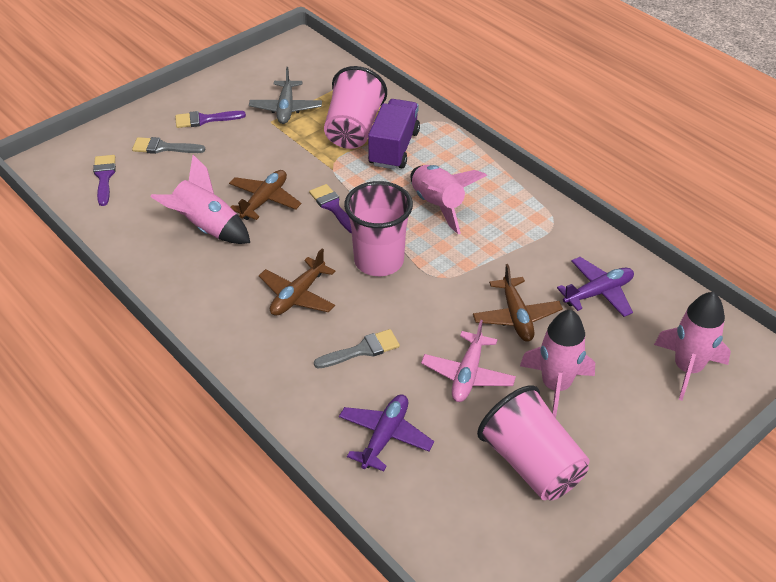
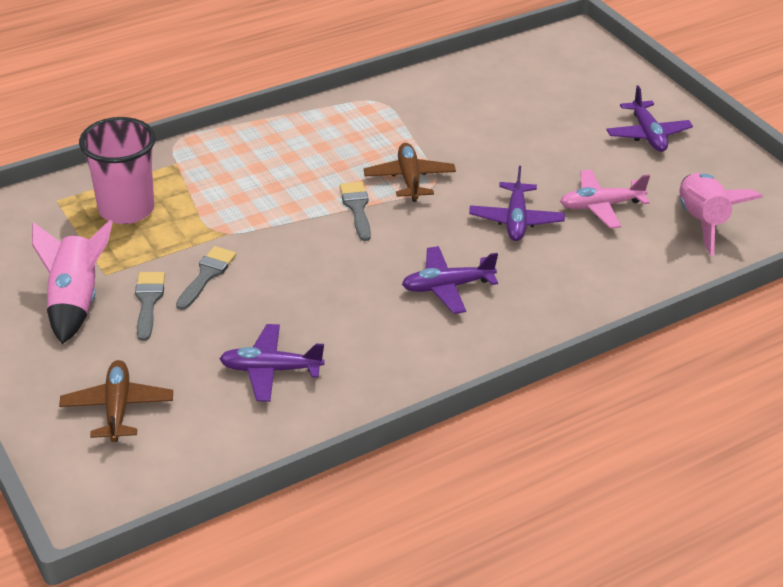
brown plane: 3 -> 2
grey brush: 2 -> 3
grey plane: 1 -> 0
pink cup: 3 -> 1
pink rocket: 4 -> 2
purple brush: 3 -> 0
purple plane: 2 -> 4
purple truck: 1 -> 0

